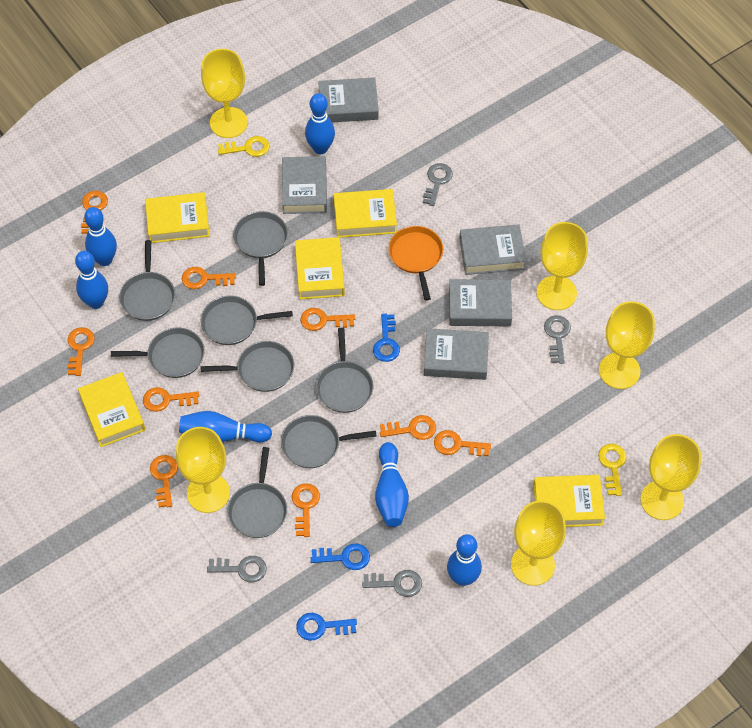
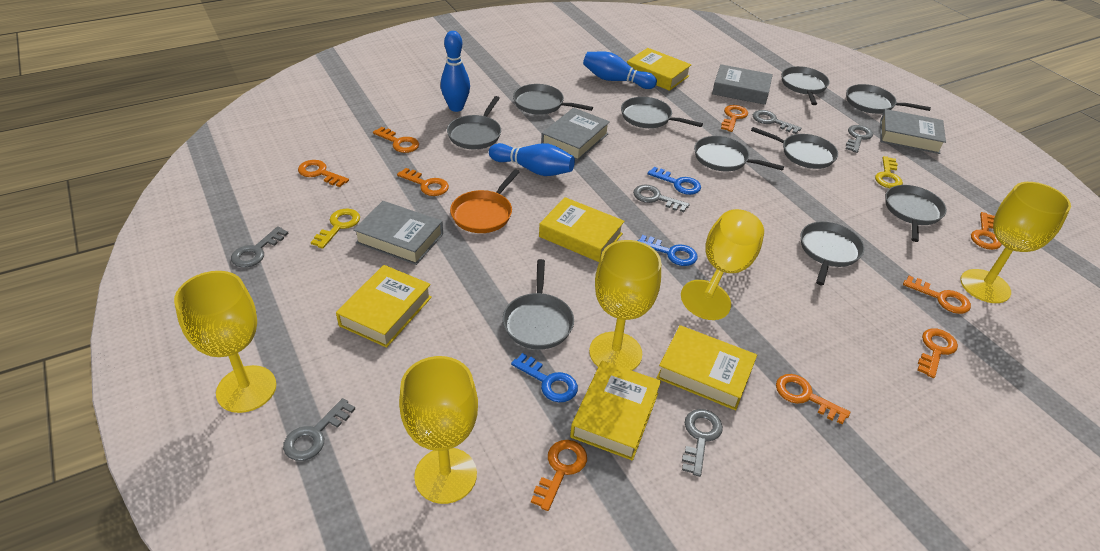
blue bowling pin: 6 -> 3
grey book: 5 -> 4
grey key: 4 -> 6
grey pan: 8 -> 10
yellow goblet: 6 -> 5

